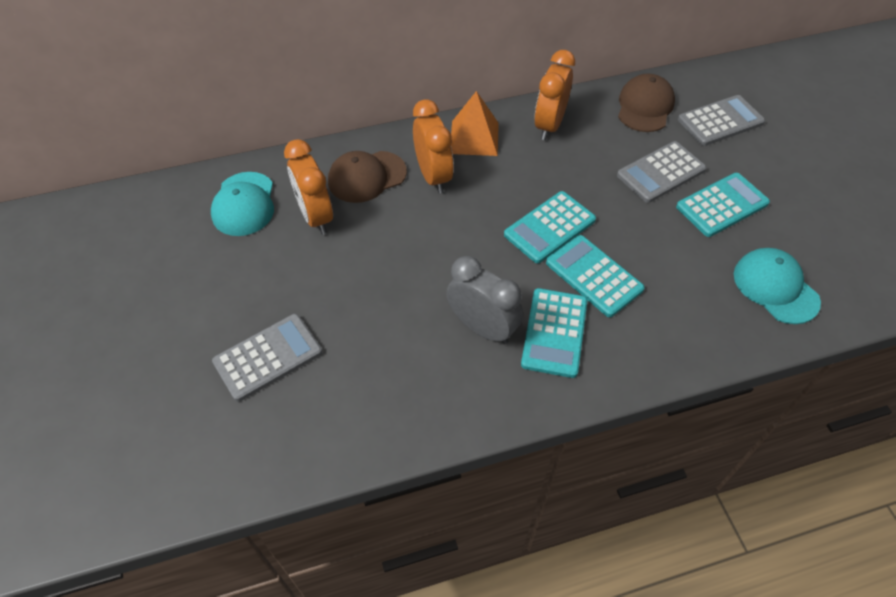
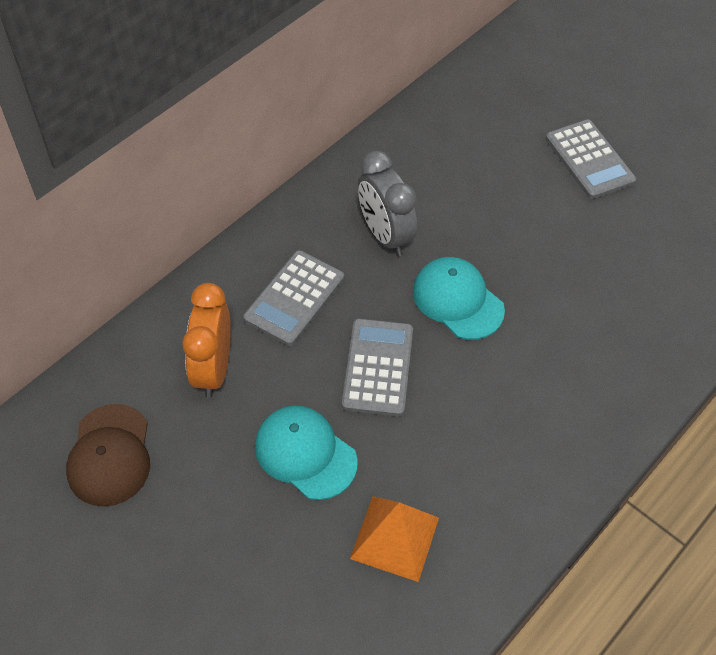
brown cap: 2 -> 1
orange clock: 3 -> 1
turquoise calculator: 4 -> 0

